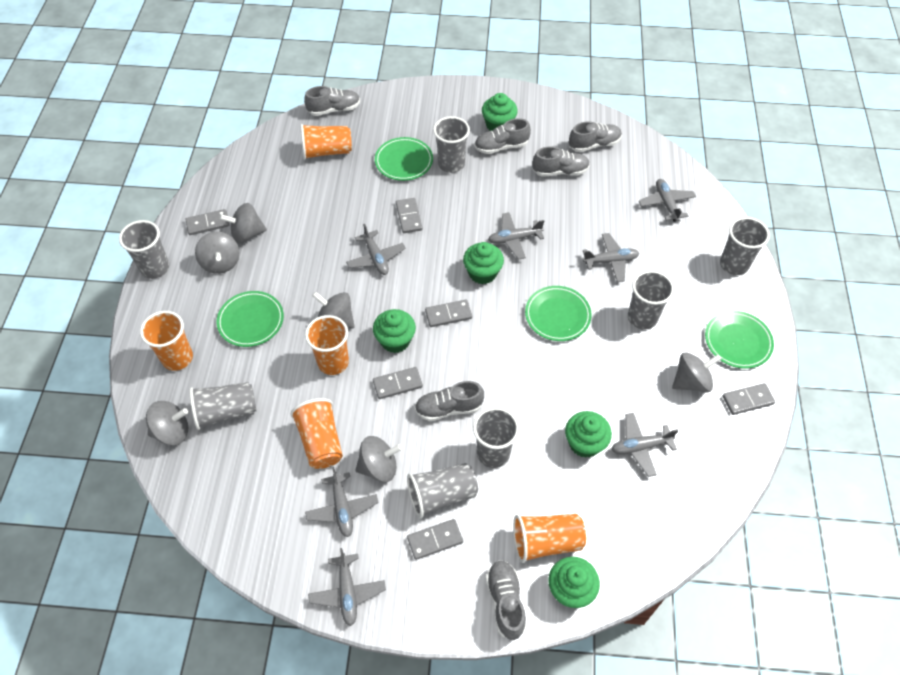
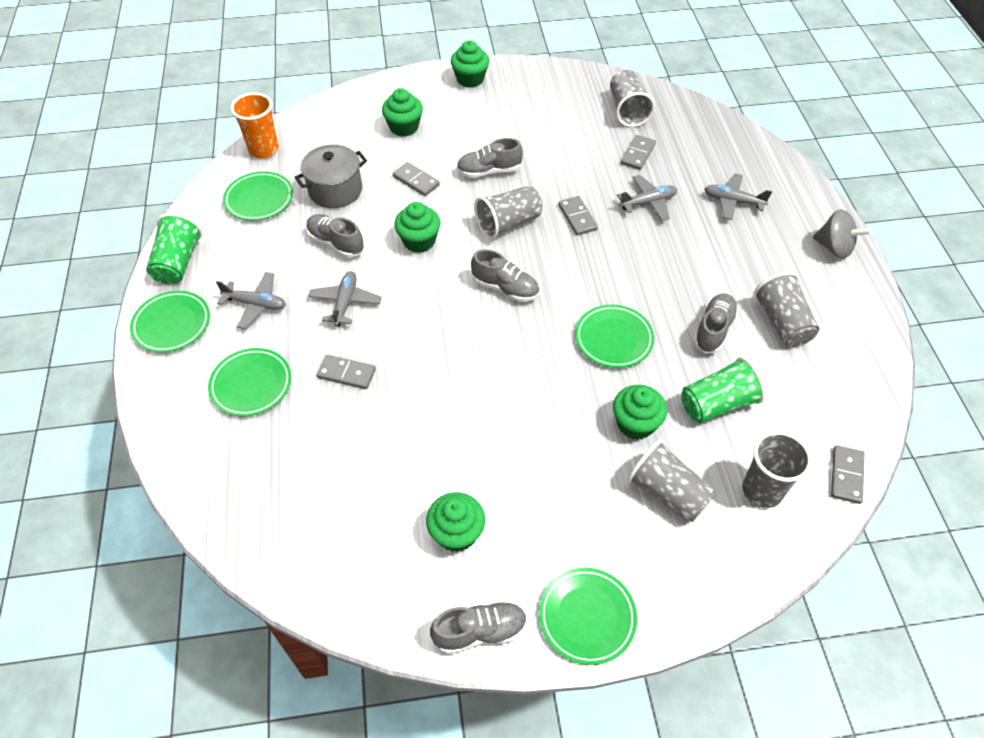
green cup: 0 -> 2
green plate: 4 -> 5
grey cup: 7 -> 5
grey domino: 6 -> 5
grey plane: 7 -> 4
grey pot: 0 -> 1
grey shoe: 6 -> 5
grey spinning top: 6 -> 1
orange cup: 5 -> 1

